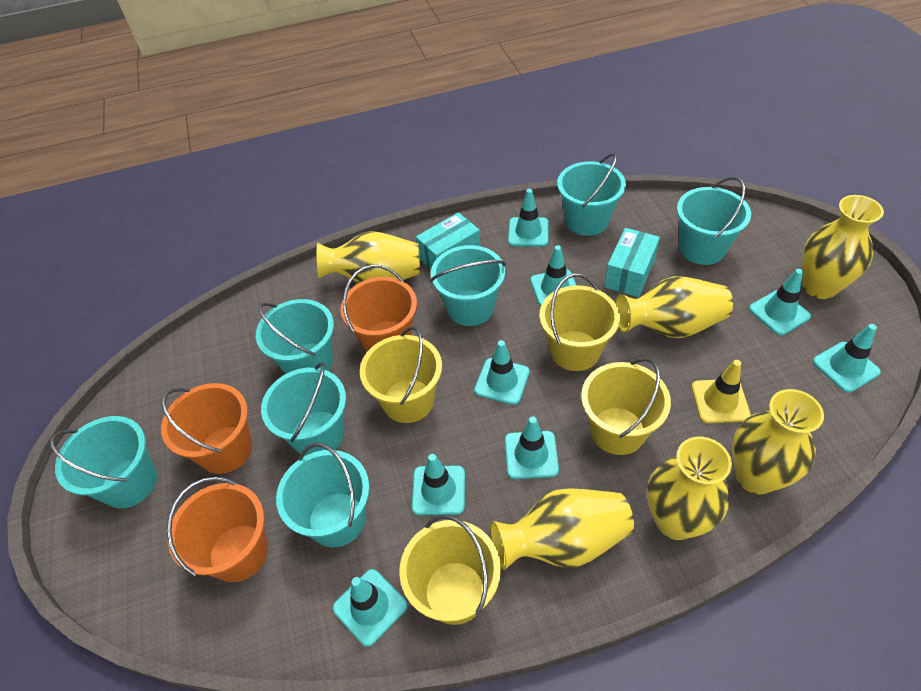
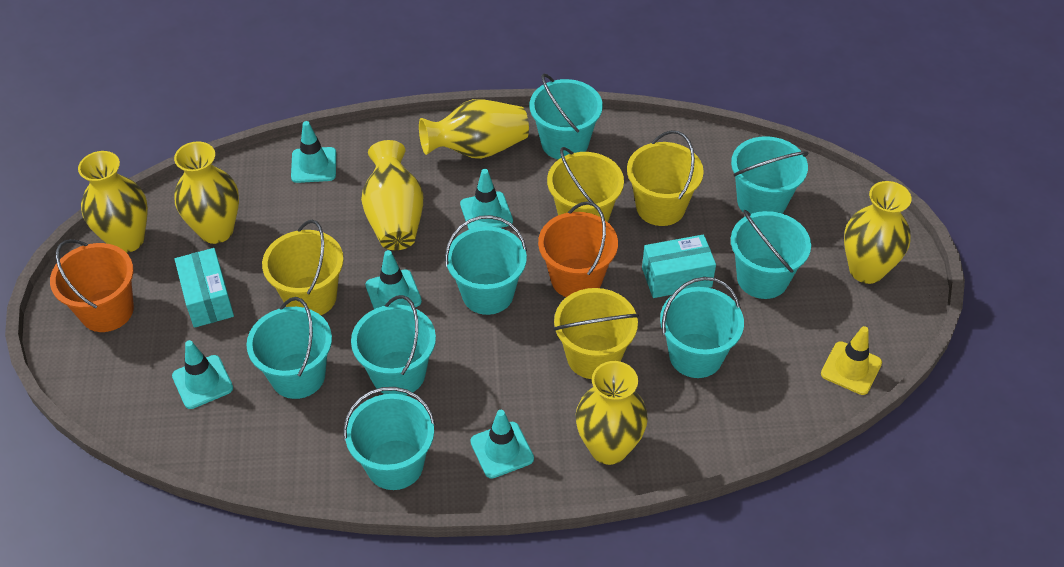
orange bucket: 3 -> 2
turquoise bucket: 7 -> 8
turquoise traffic cone: 8 -> 5

